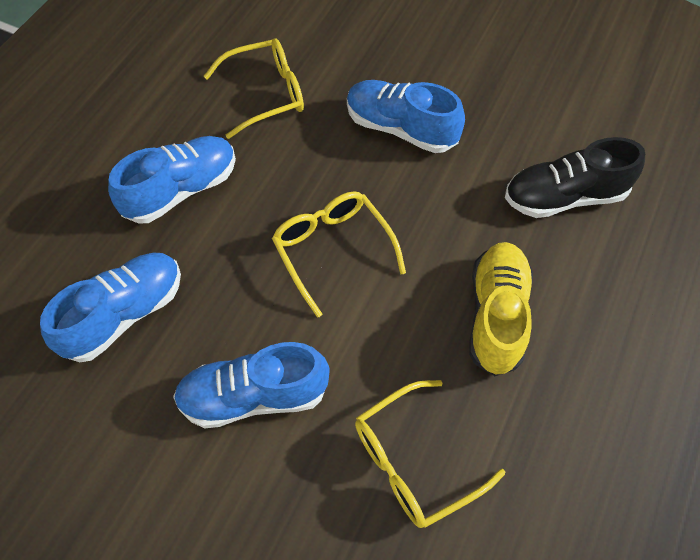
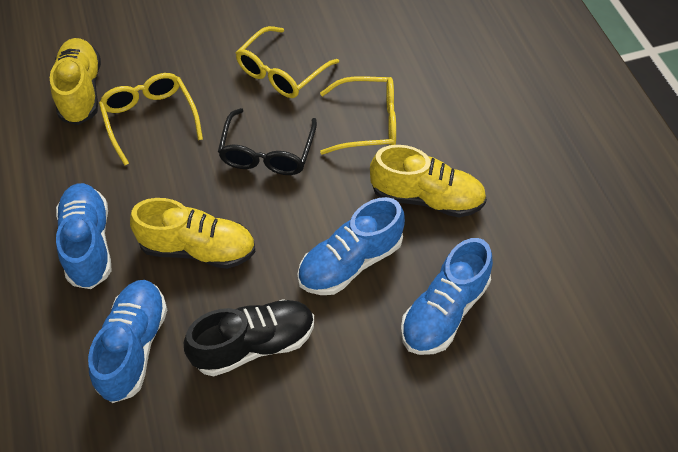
black glasses: 0 -> 1
yellow shoe: 1 -> 3

